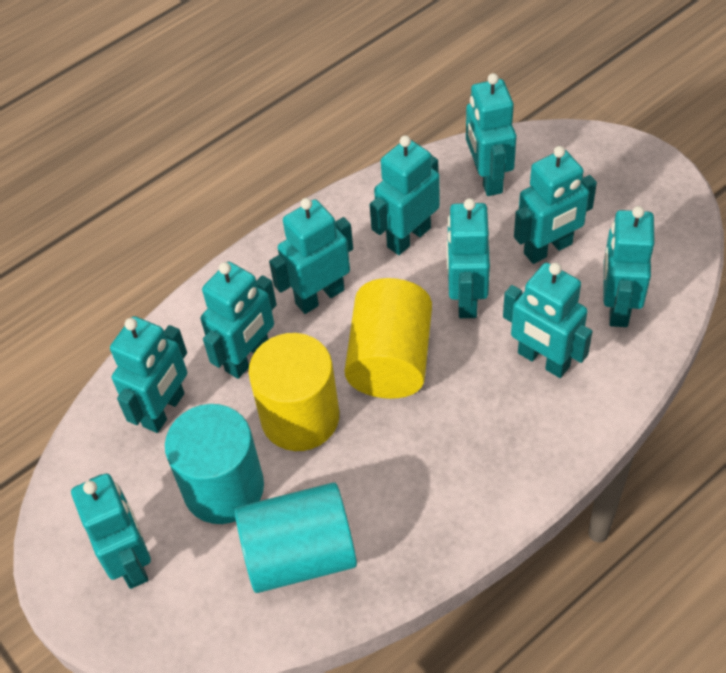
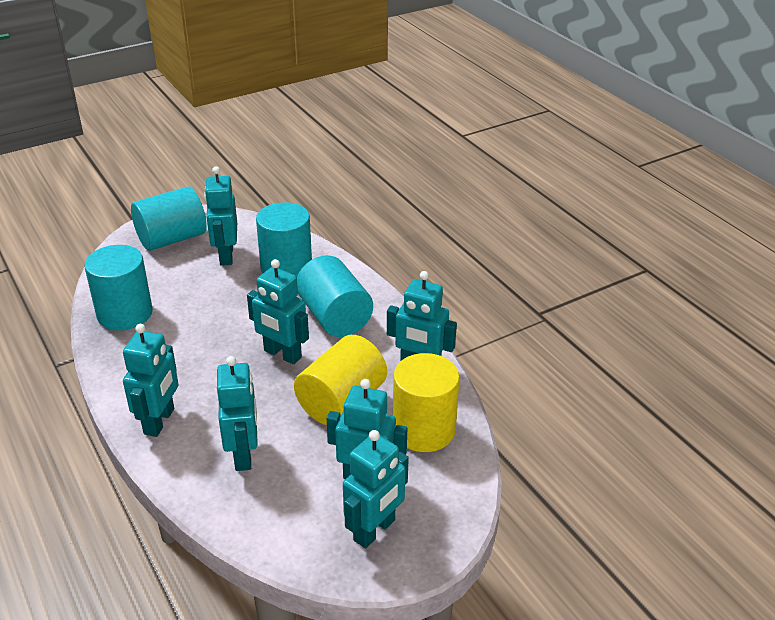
turquoise cylinder: 2 -> 4
turquoise robot: 10 -> 7

